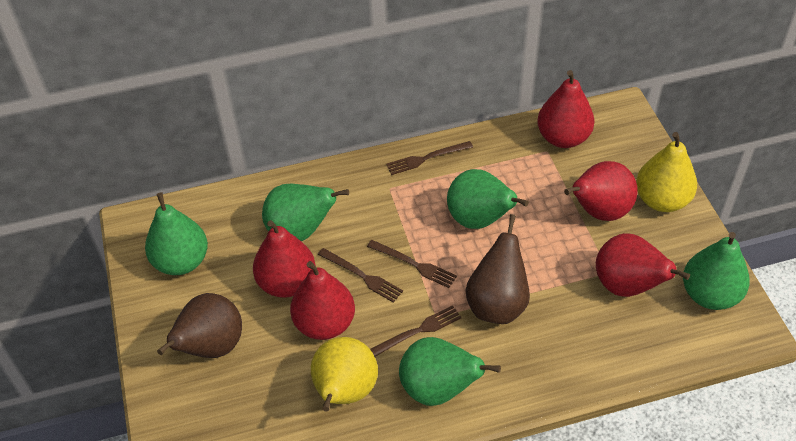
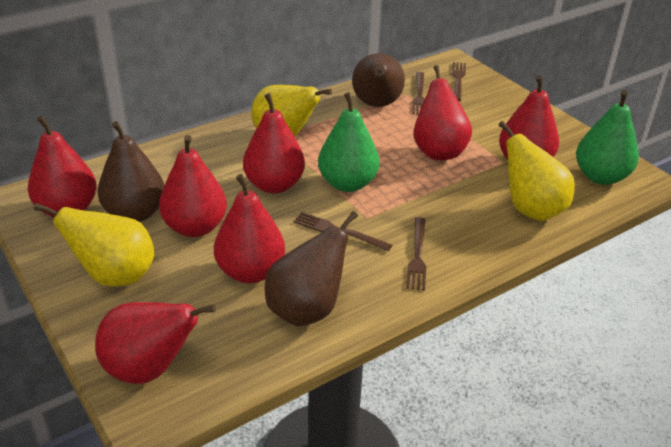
brown pear: 2 -> 3
green pear: 5 -> 2
red pear: 5 -> 7
yellow pear: 2 -> 3

